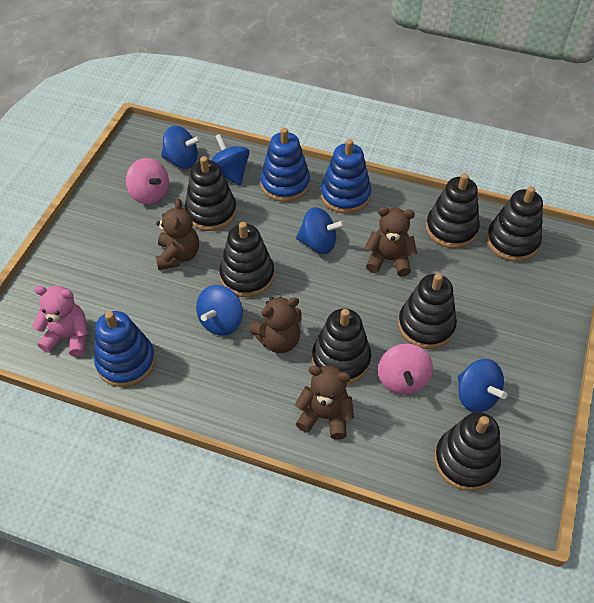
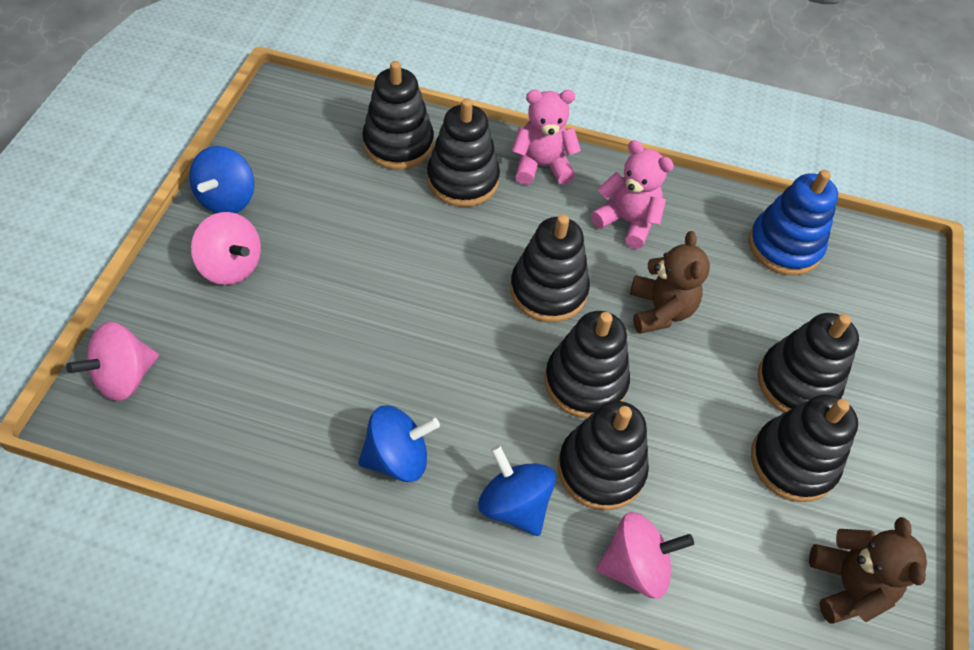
blue spinning top: 5 -> 3
blue stacking toy: 3 -> 1
brown teddy bear: 4 -> 2
pink spinning top: 2 -> 3
pink teddy bear: 1 -> 2

